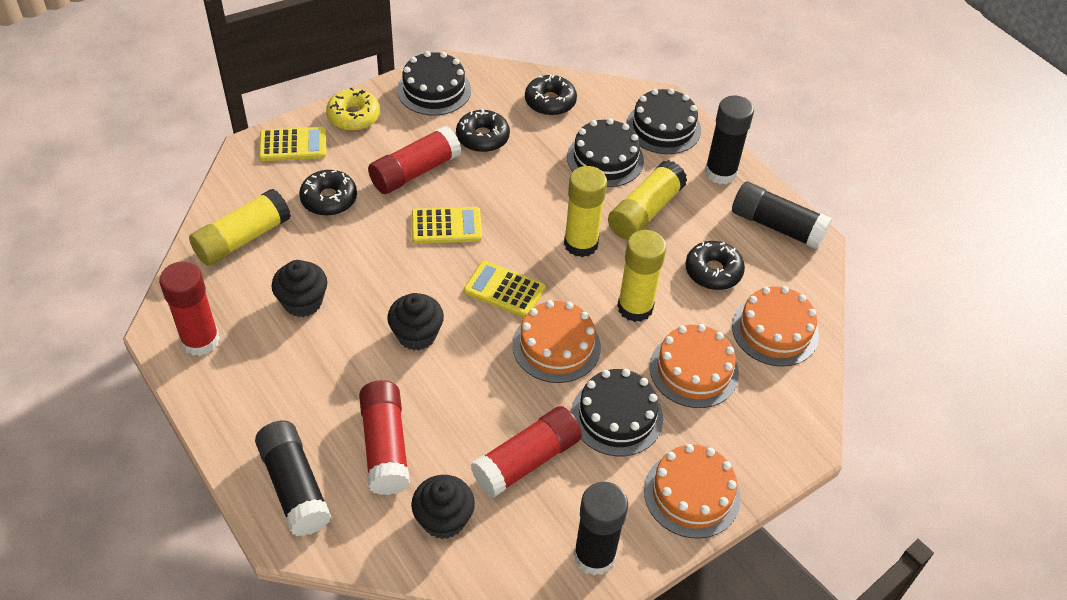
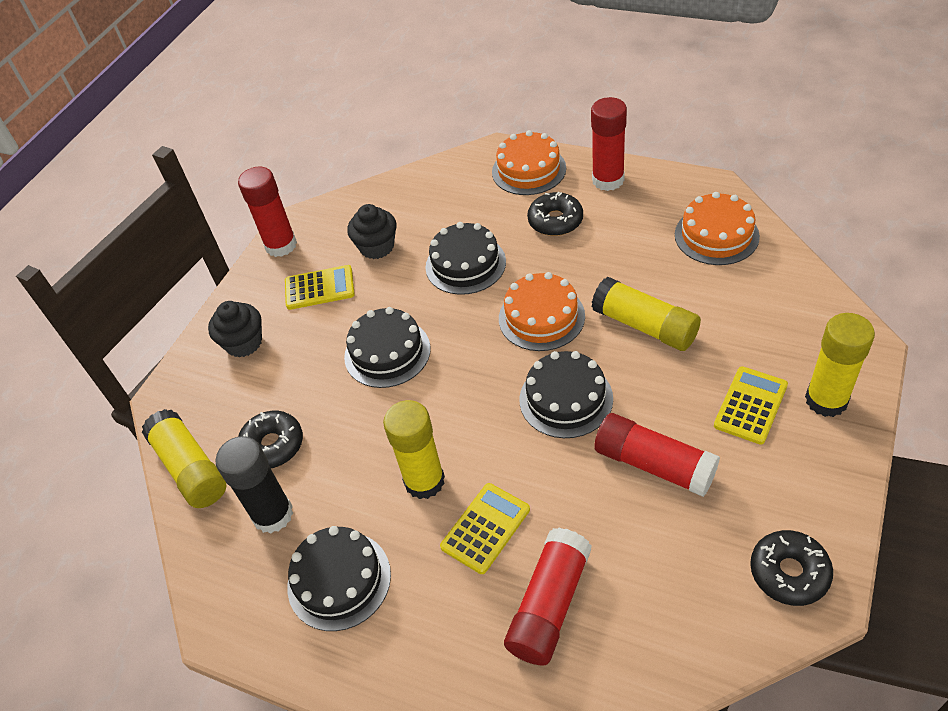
black cupcake: 3 -> 2
black donut: 4 -> 3
black glue stick: 4 -> 1
orange cake: 4 -> 3
yellow donut: 1 -> 0

